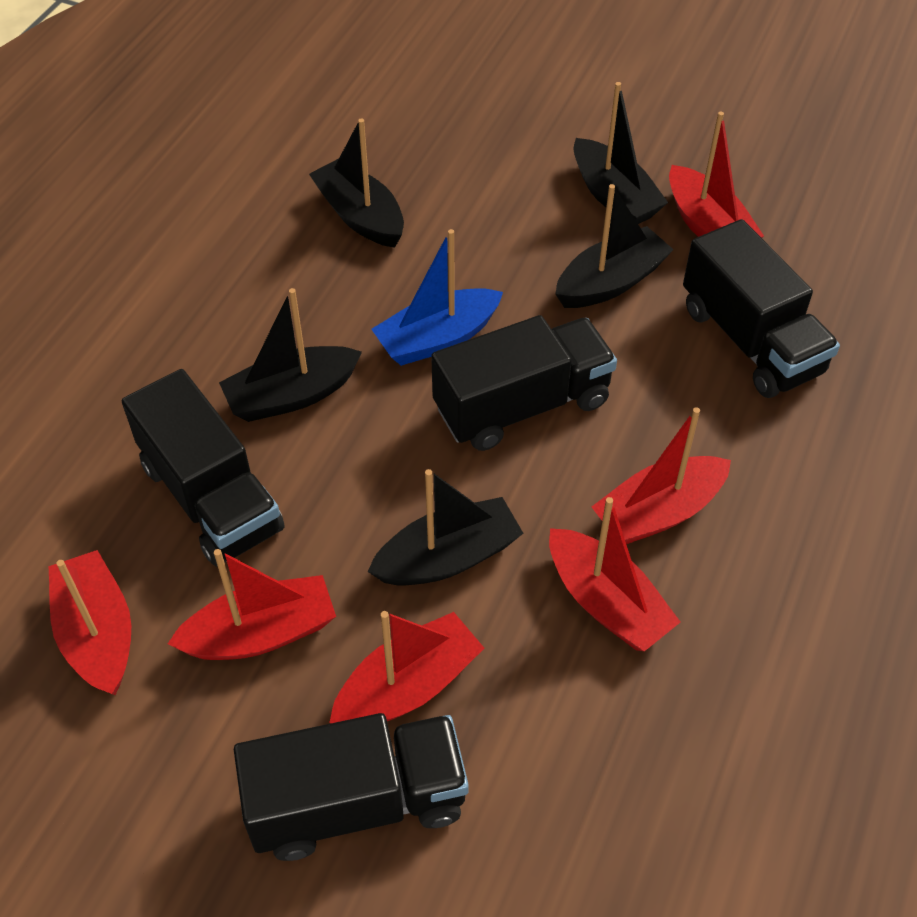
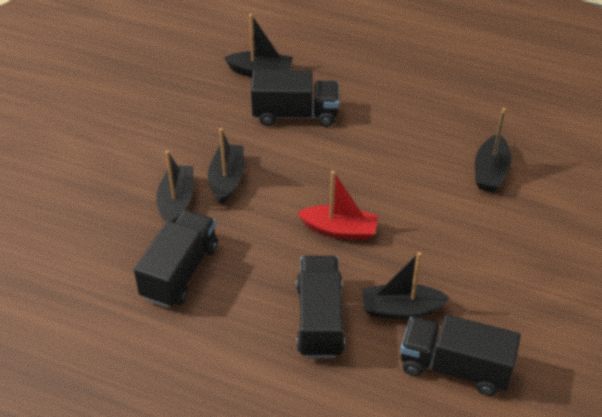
blue boat: 1 -> 0
red boat: 6 -> 1

